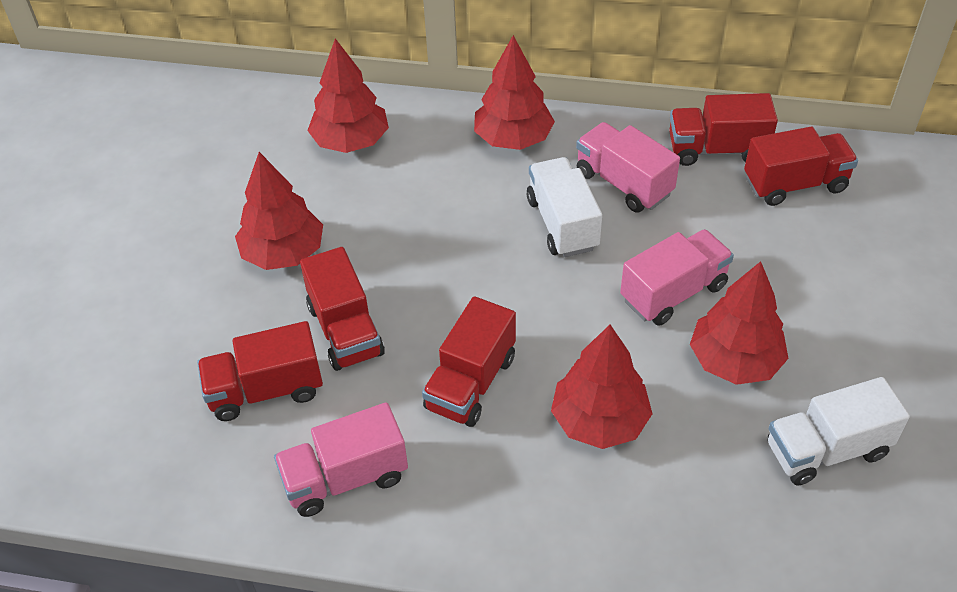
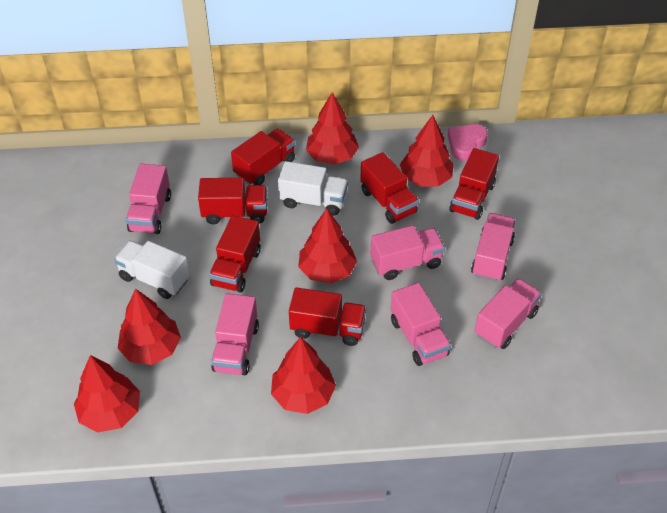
pink heart: 0 -> 1
pink truck: 3 -> 6
red tree: 5 -> 6
red truck: 5 -> 6

